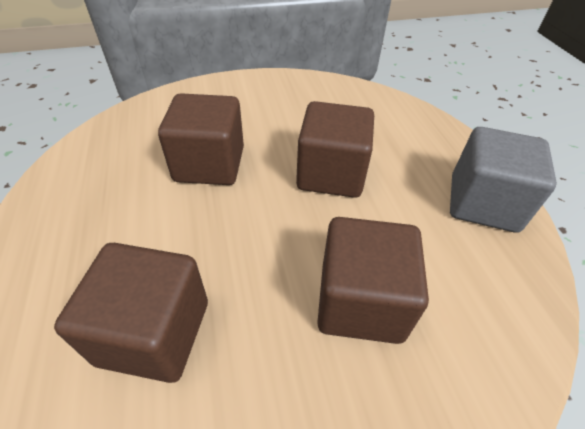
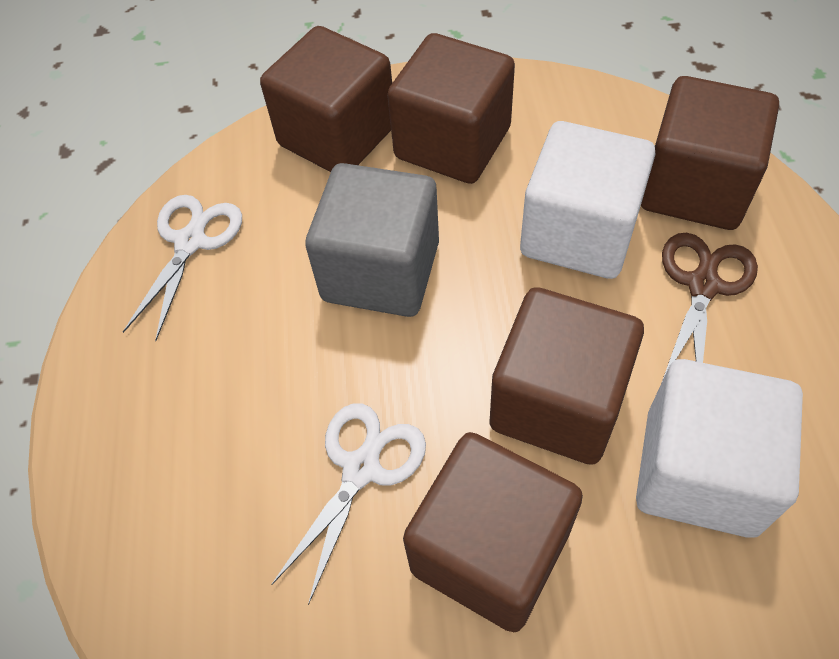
brown cube: 4 -> 5
brown scissors: 0 -> 1
white cube: 0 -> 2
white scissors: 0 -> 2

